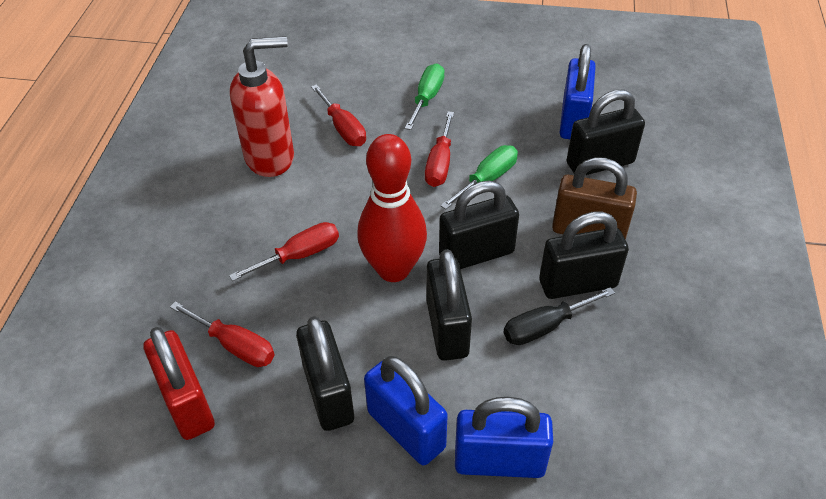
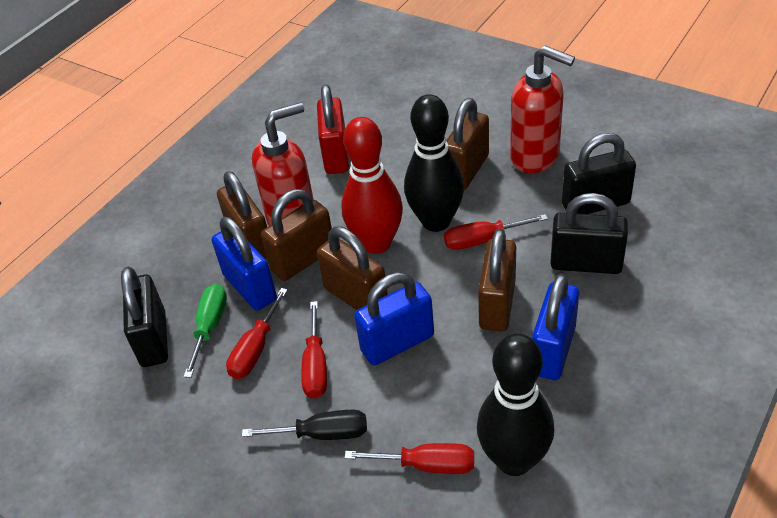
black bowling pin: 0 -> 2
black padlock: 5 -> 3
brown padlock: 1 -> 5
green screwdriver: 2 -> 1
red soap dispenser: 1 -> 2

